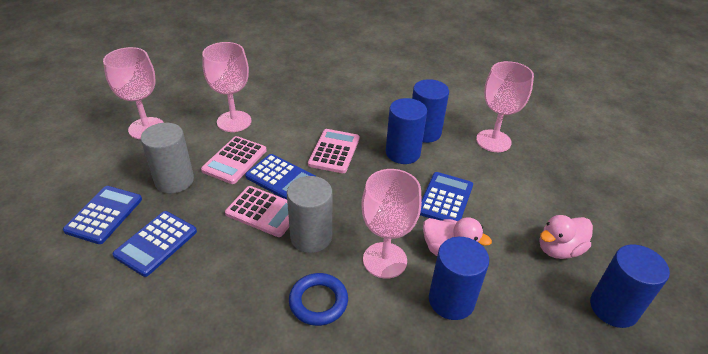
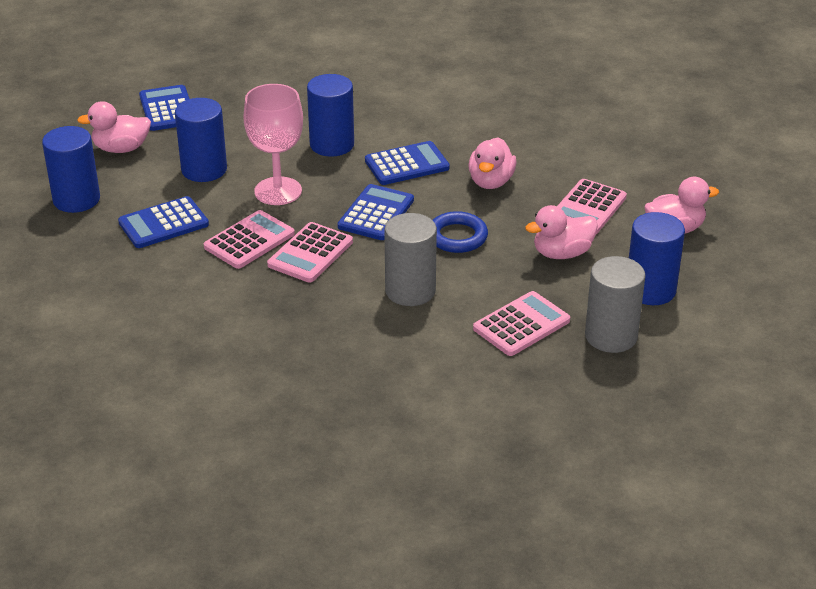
pink calculator: 3 -> 4
pink duck: 2 -> 4
pink goblet: 4 -> 1

